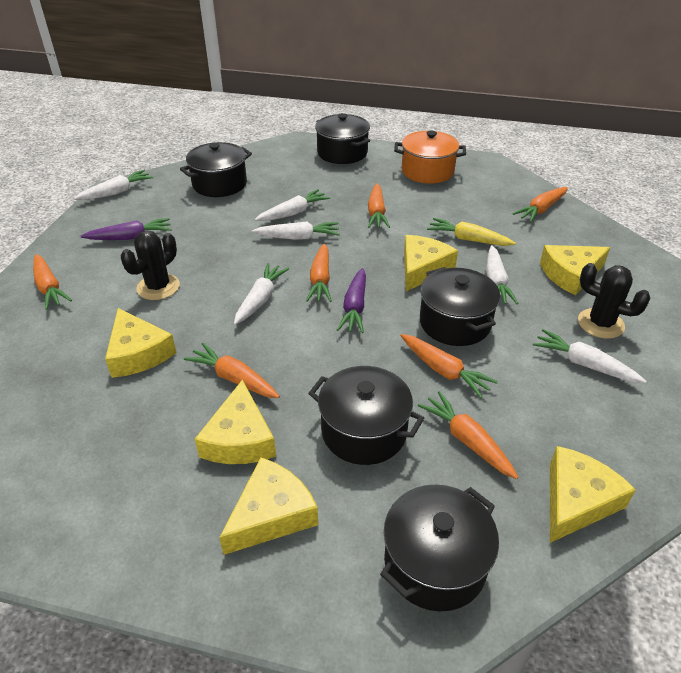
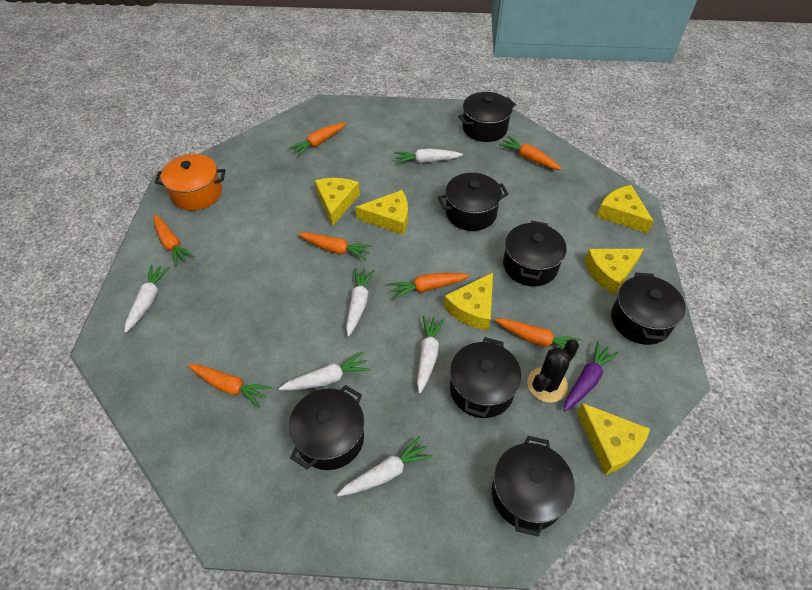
black cactus: 2 -> 1
black pot: 5 -> 7
purple carrot: 2 -> 1
yellow carrot: 1 -> 0

